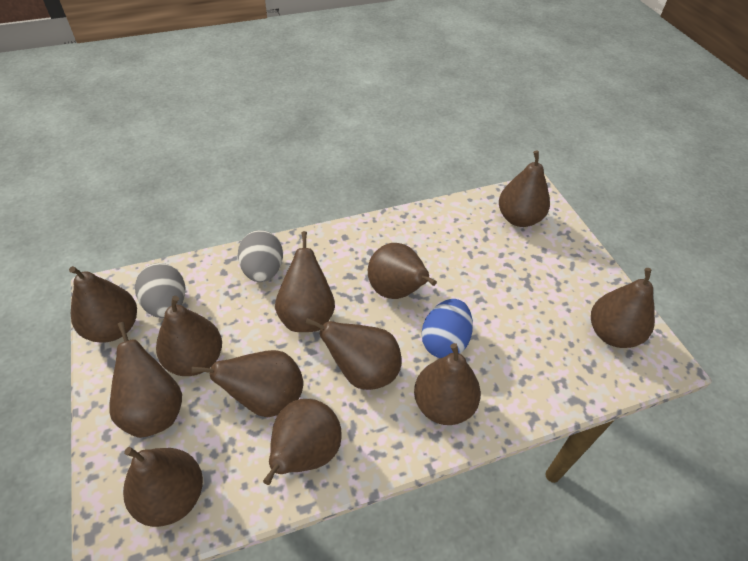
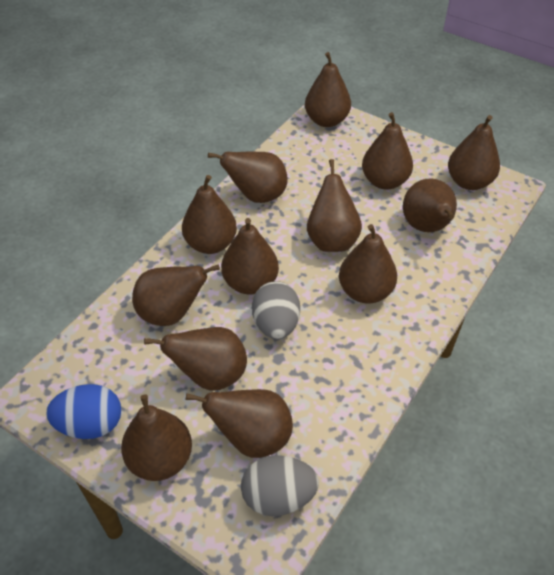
brown pear: 12 -> 13

